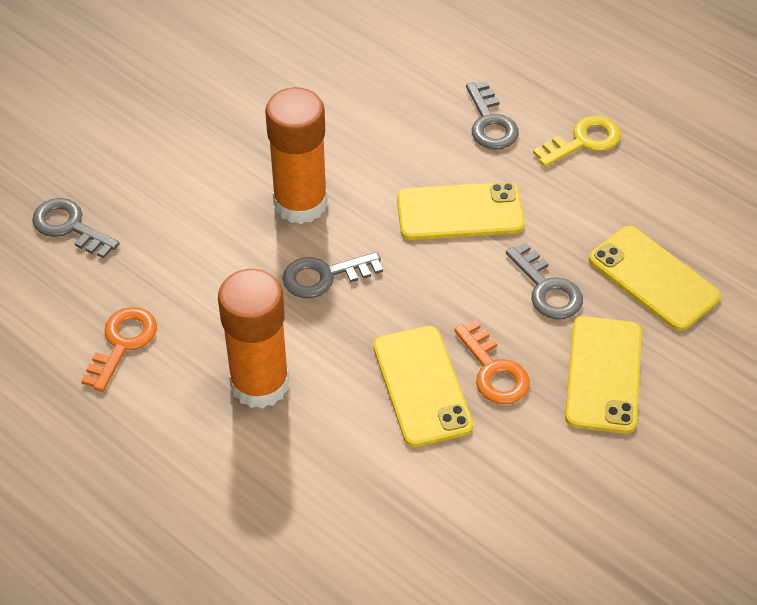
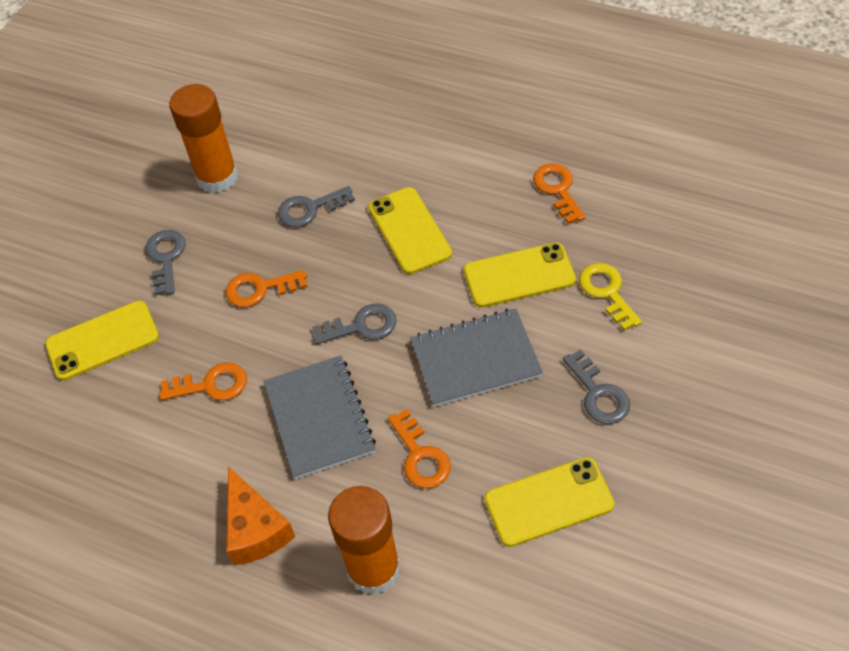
grey notebook: 0 -> 2
orange cheese: 0 -> 1
orange key: 2 -> 4

